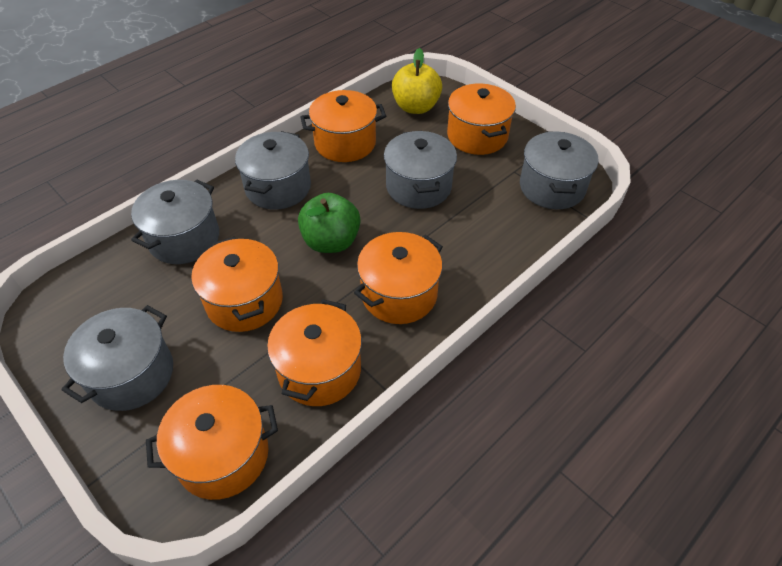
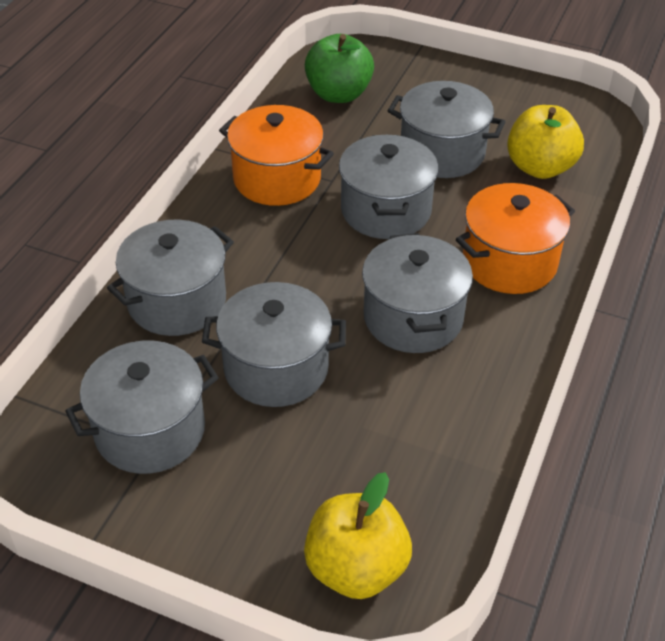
grey pot: 5 -> 6
orange pot: 6 -> 2
yellow apple: 1 -> 2

